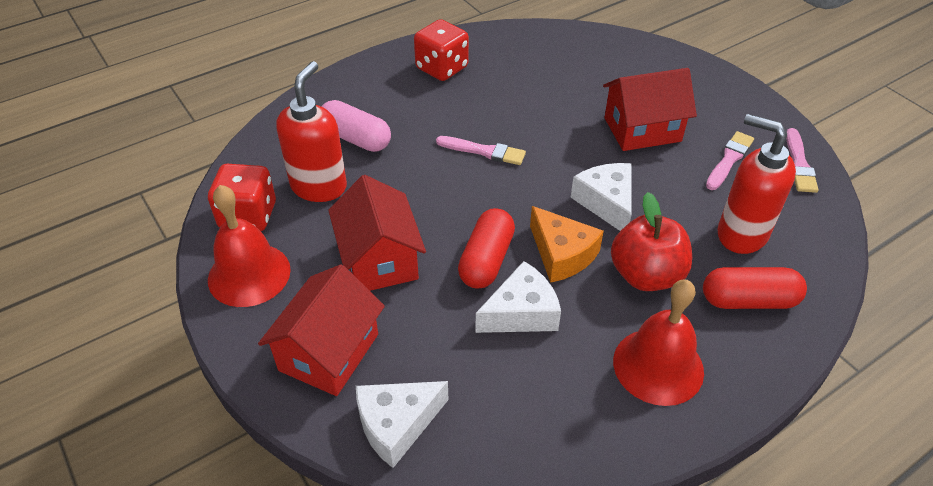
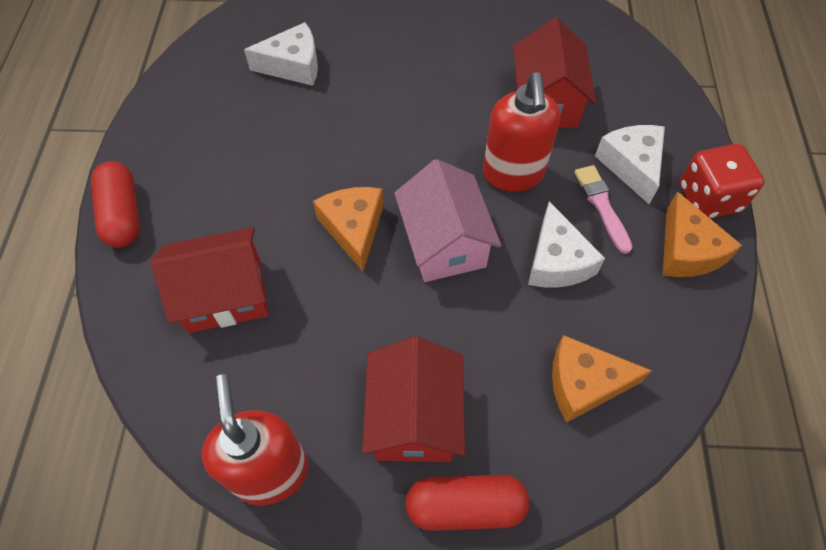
orange cheese: 1 -> 3
pink brush: 3 -> 1
pink capsule: 1 -> 0
pink house: 0 -> 1
red apple: 1 -> 0
red bell: 2 -> 0
red dice: 2 -> 1

